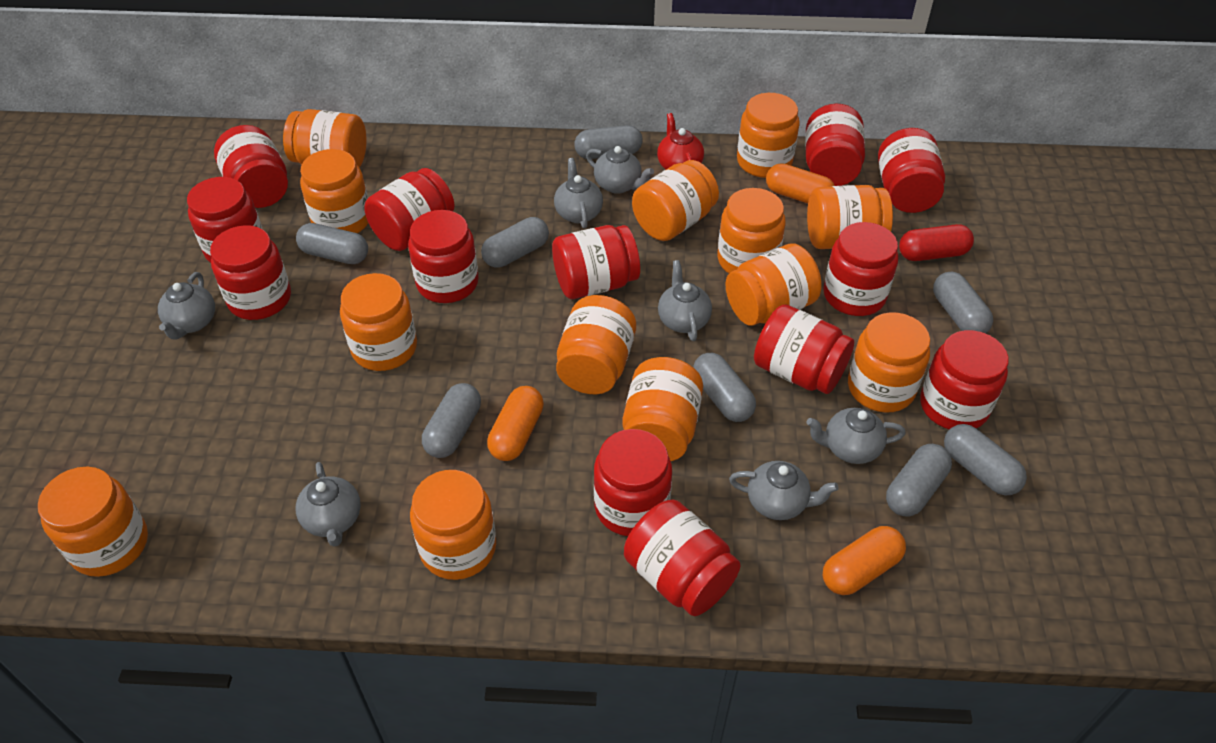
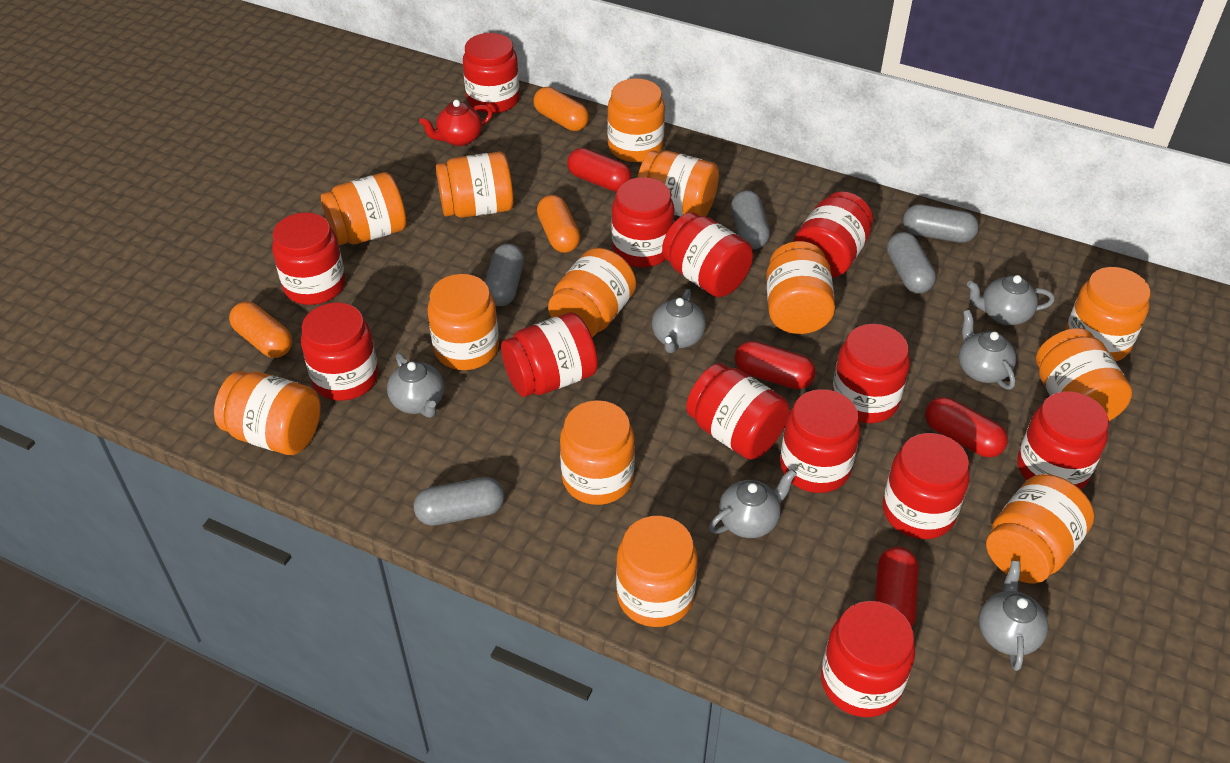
grey capsule: 8 -> 5
grey teapot: 7 -> 6
red capsule: 1 -> 4

